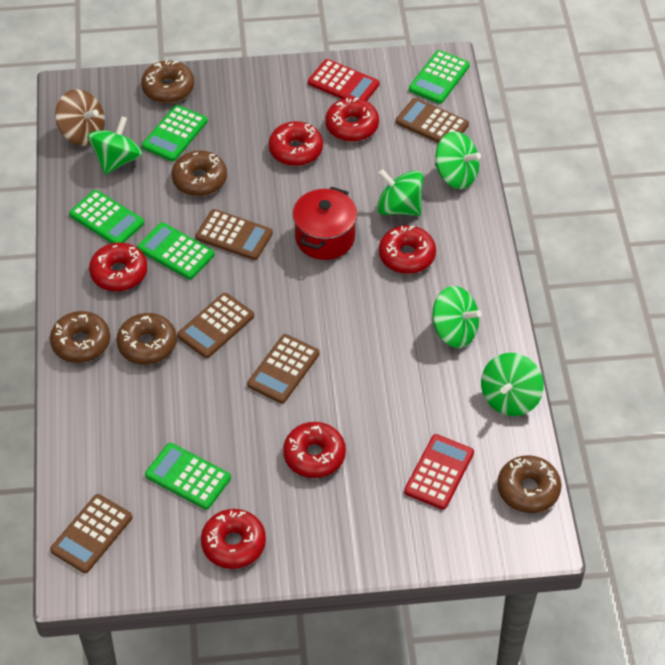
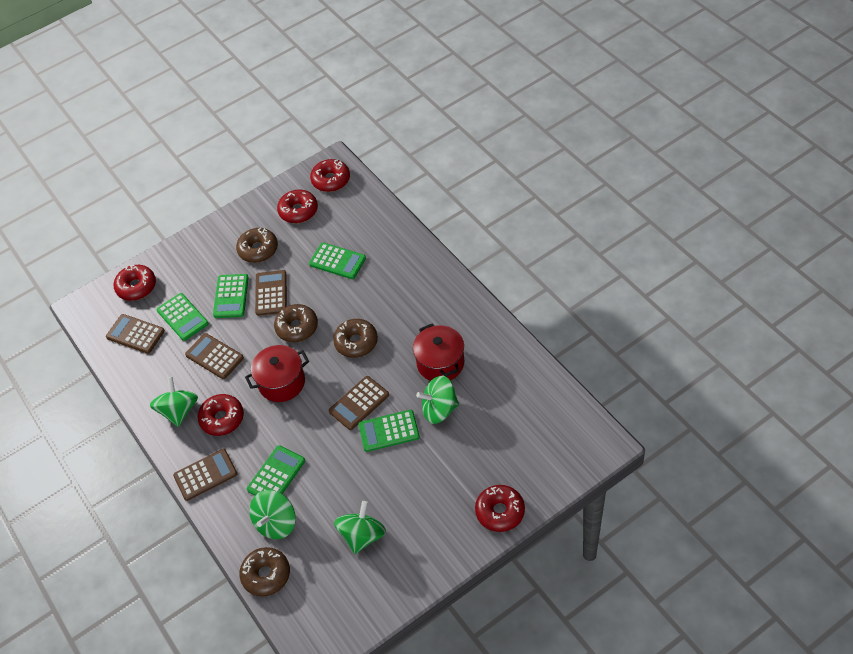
brown donut: 5 -> 4
brown spinning top: 1 -> 0
green spinning top: 5 -> 4
red calculator: 2 -> 0
red donut: 6 -> 5
red pot: 1 -> 2

